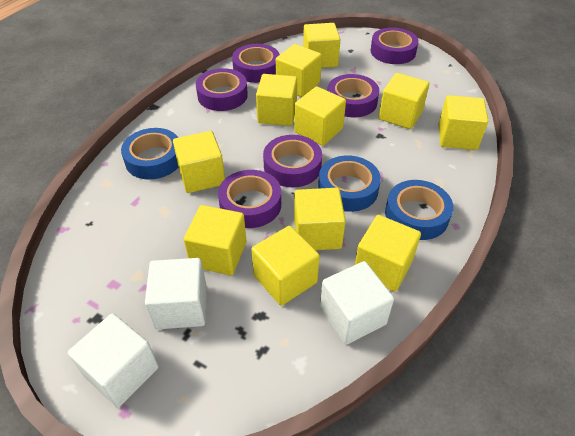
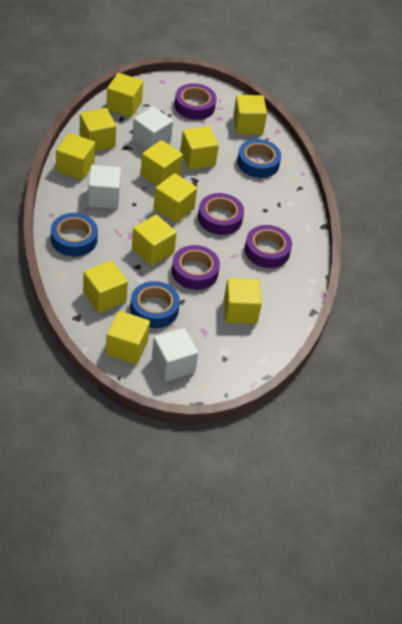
purple tape: 6 -> 4

